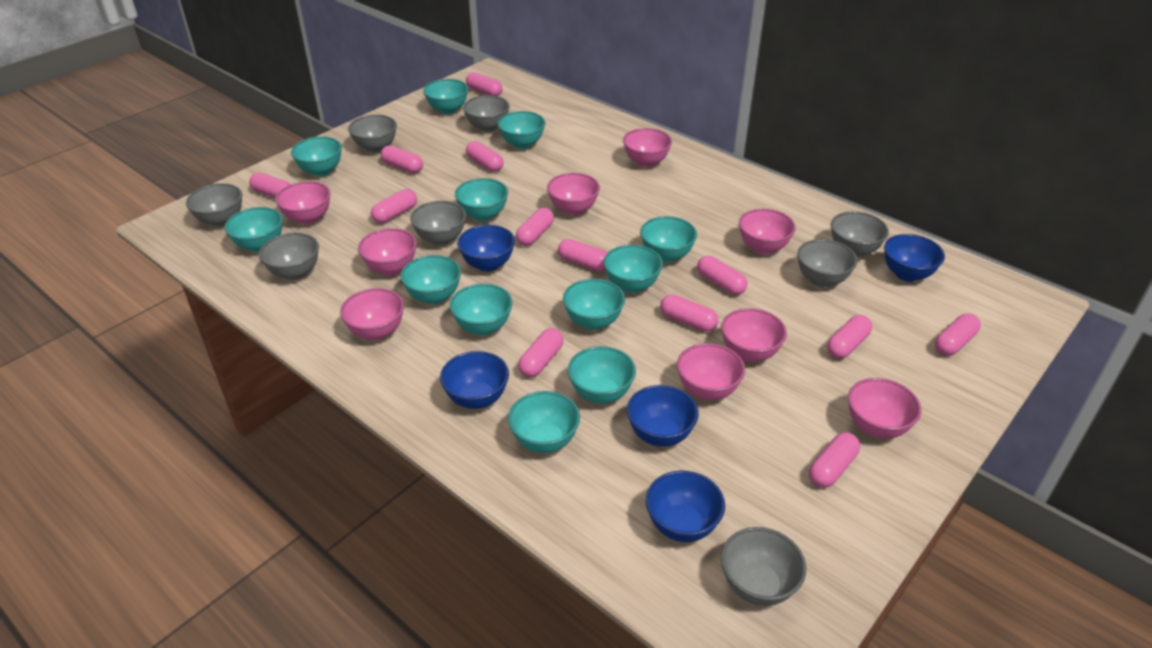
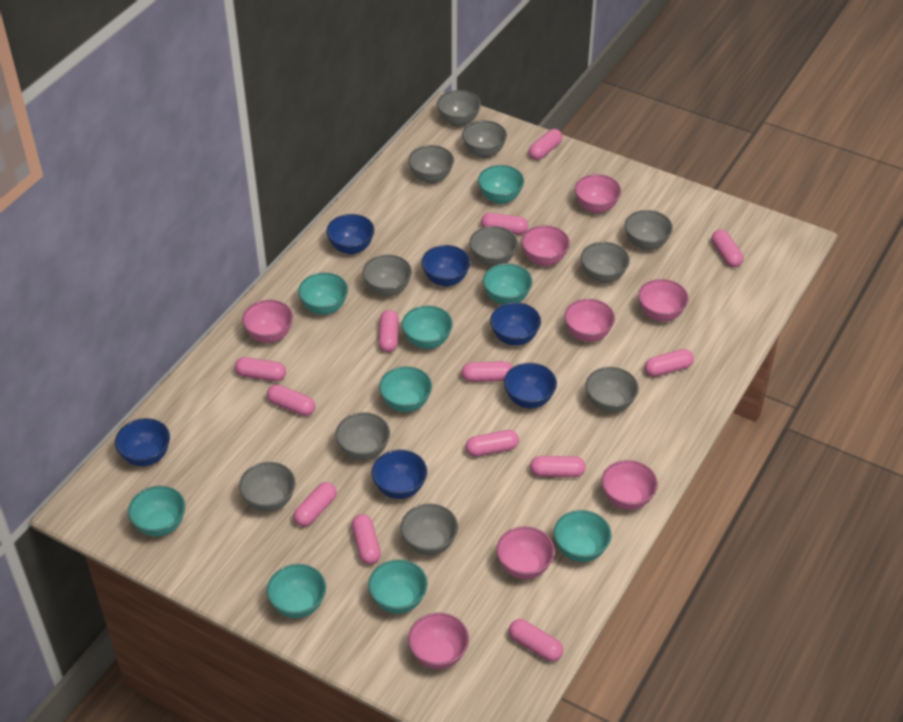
blue bowl: 5 -> 6
grey bowl: 8 -> 11
pink bowl: 9 -> 8
turquoise bowl: 12 -> 9

